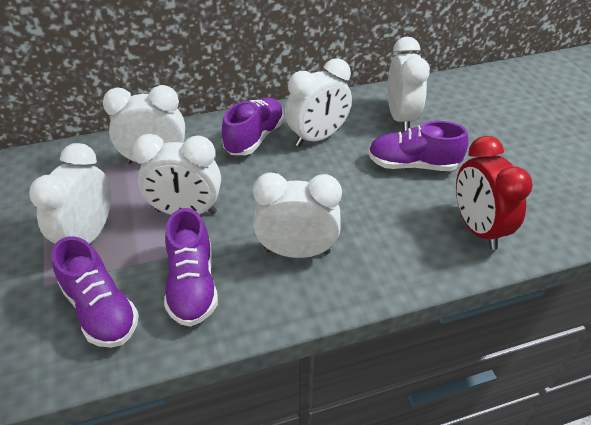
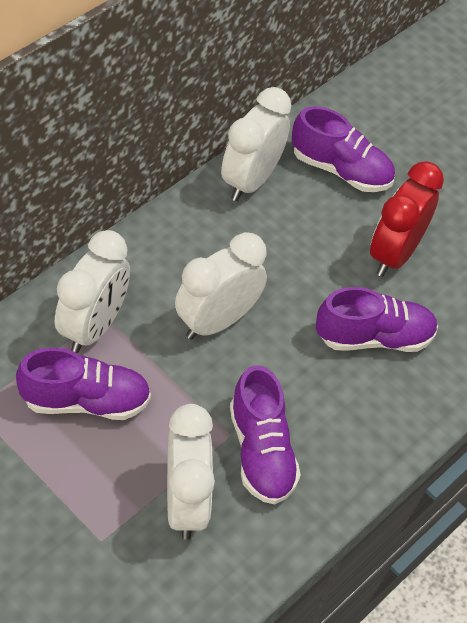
white clock: 6 -> 4

